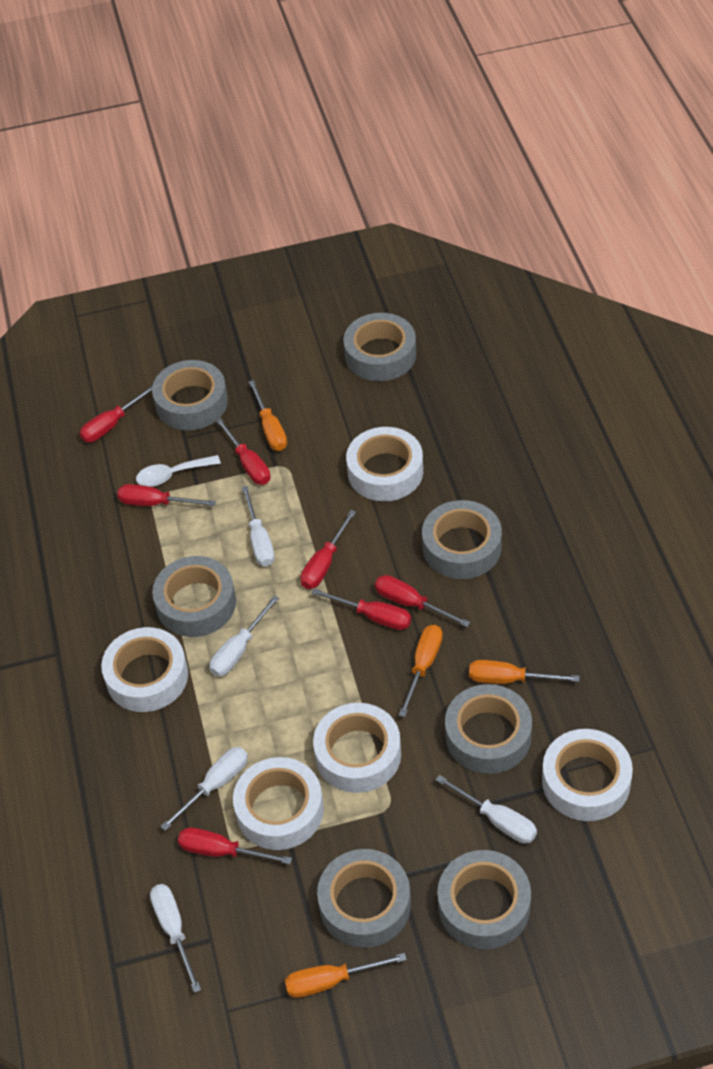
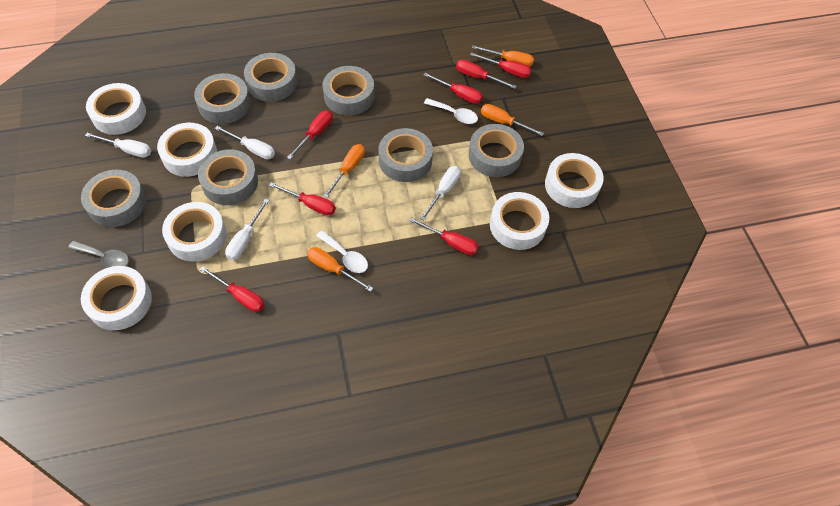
grey spoon: 0 -> 1
white screwdriver: 5 -> 4
white spoon: 1 -> 2
white tape: 5 -> 6

